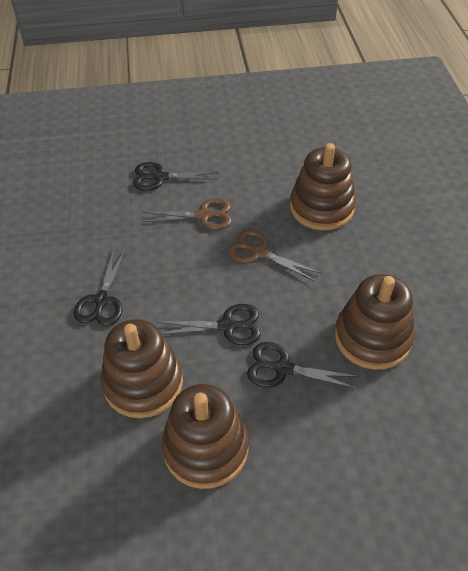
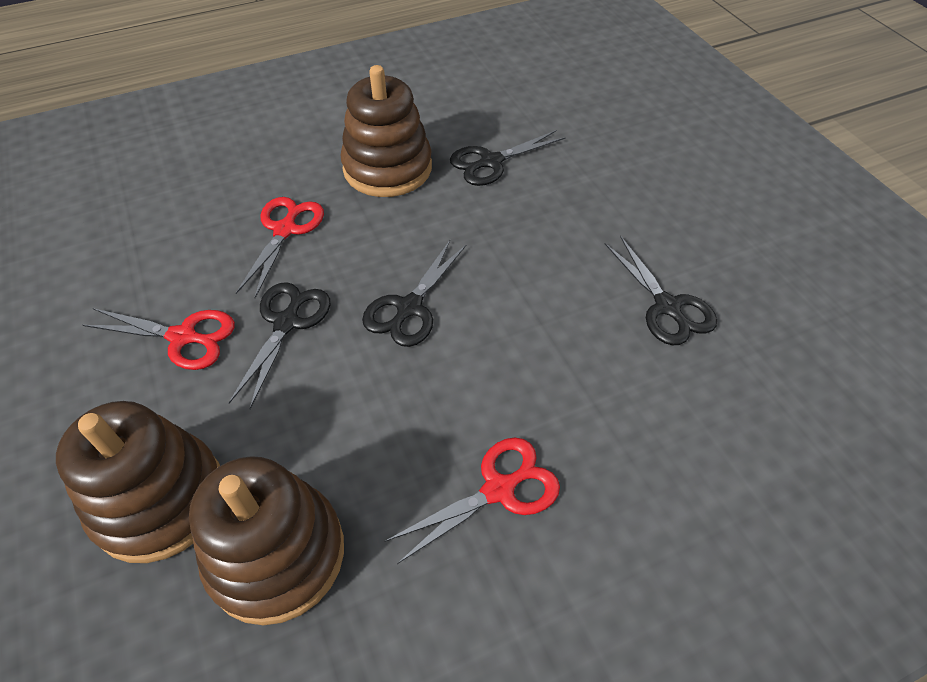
brown scissors: 2 -> 0
brown stacking toy: 4 -> 3
red scissors: 0 -> 3

